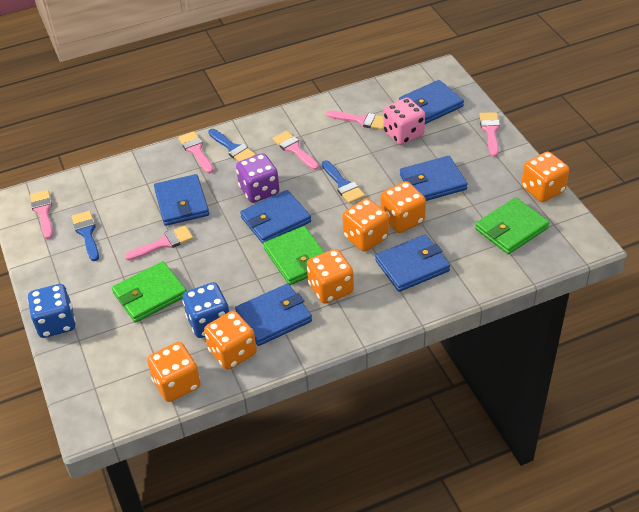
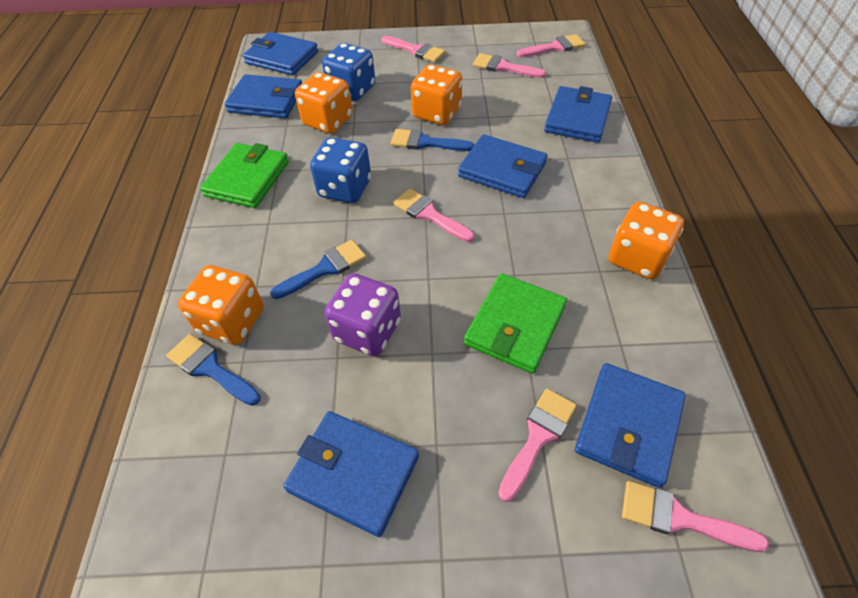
green wallet: 3 -> 2
orange dice: 6 -> 4
pink dice: 1 -> 0

